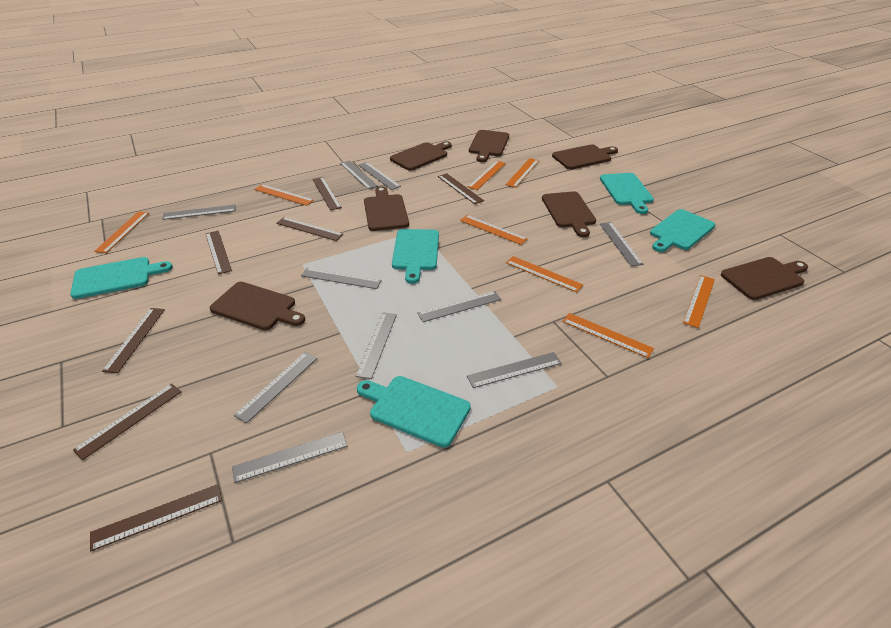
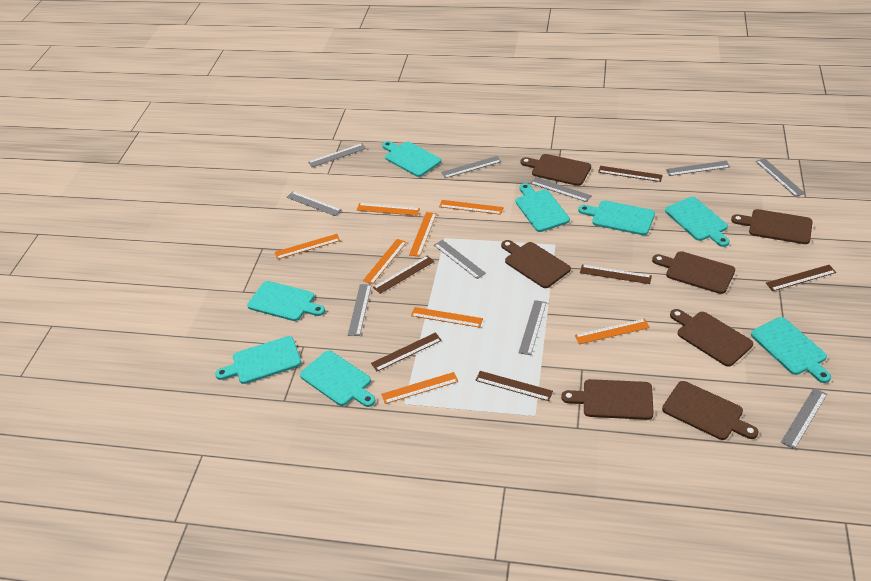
brown ruler: 7 -> 6
turquoise cutting board: 5 -> 8

